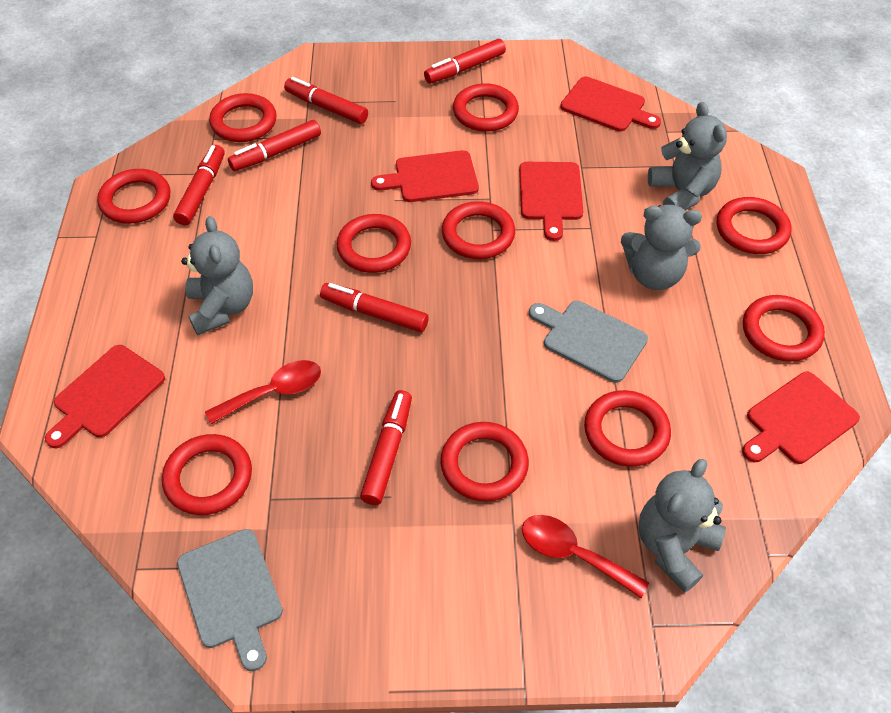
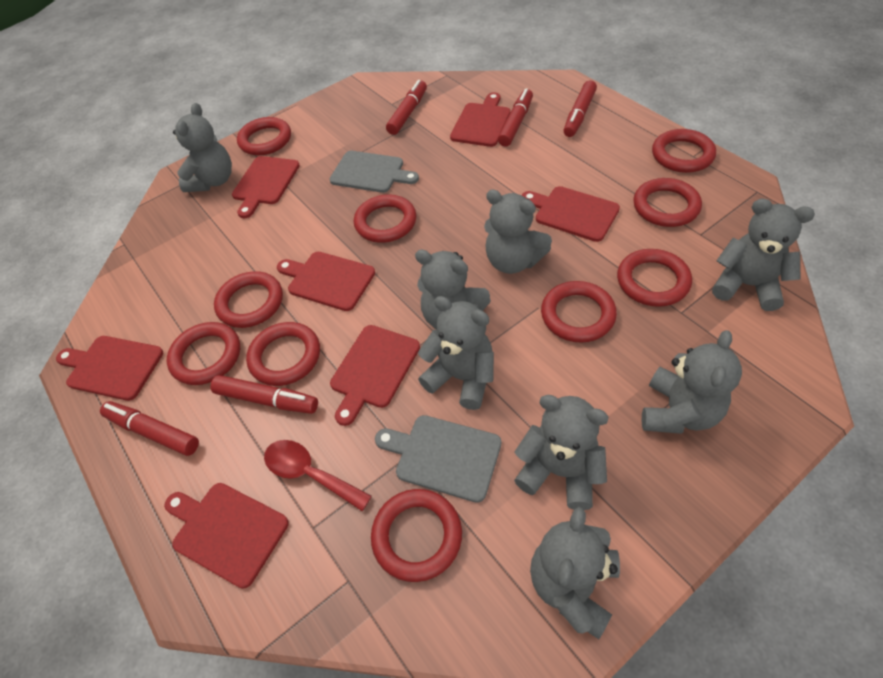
grey teddy bear: 4 -> 8
red cutting board: 5 -> 7
red marker: 6 -> 5
red spoon: 2 -> 1

